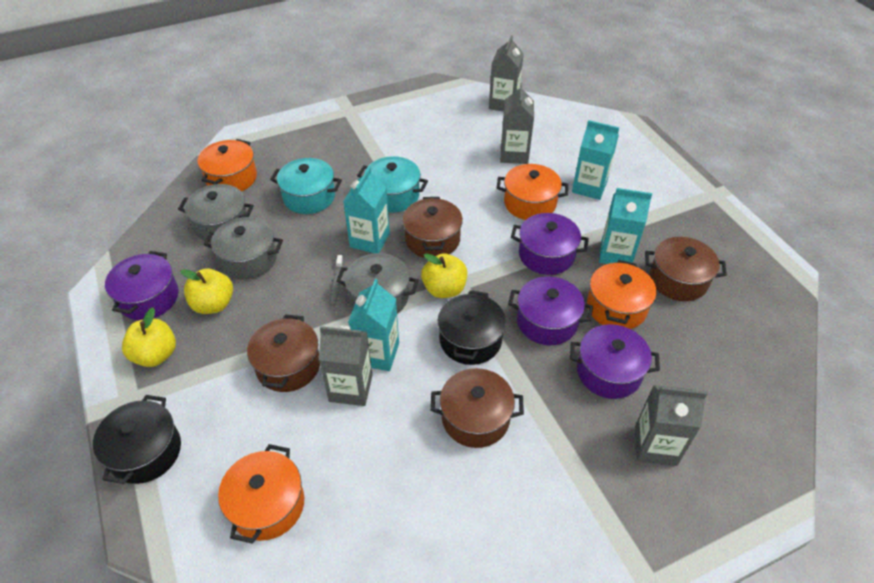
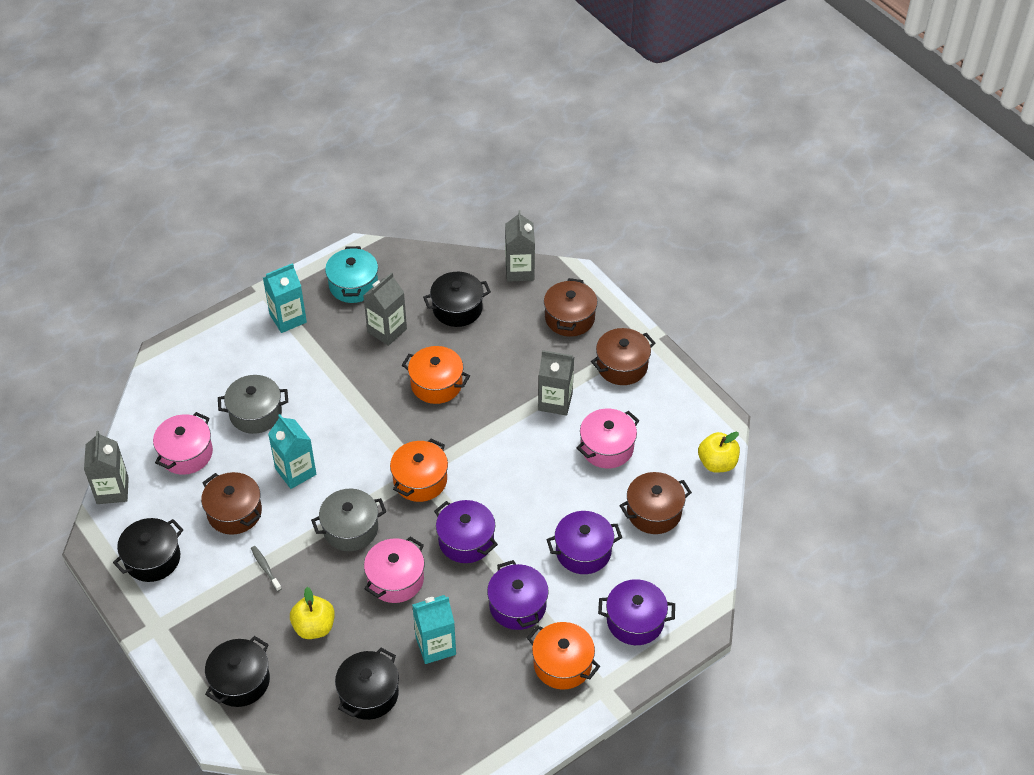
black pot: 2 -> 4
grey pot: 3 -> 2
orange pot: 4 -> 3
pink pot: 0 -> 3
turquoise carton: 4 -> 3
turquoise pot: 2 -> 1
yellow apple: 3 -> 2

